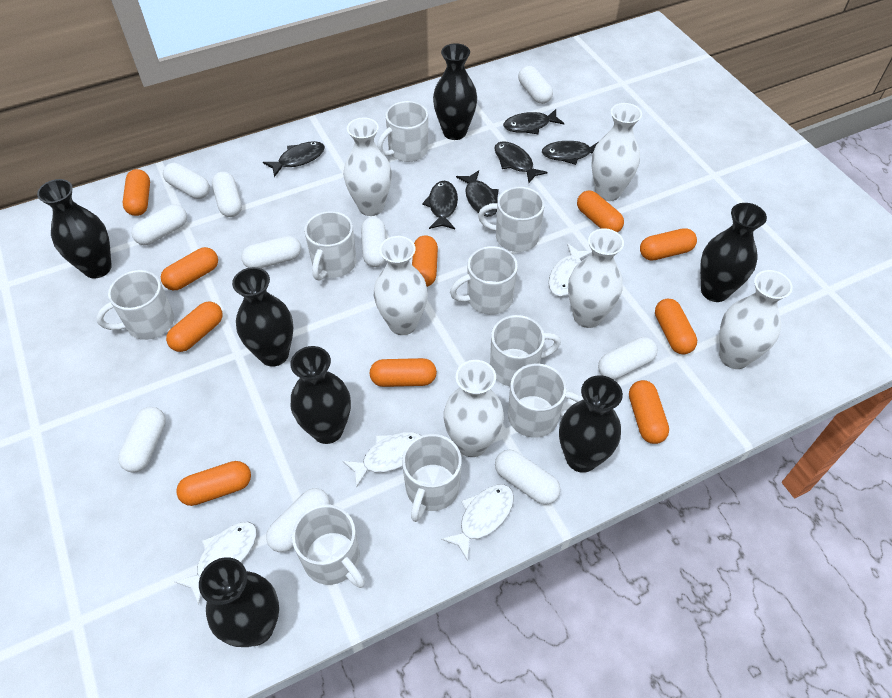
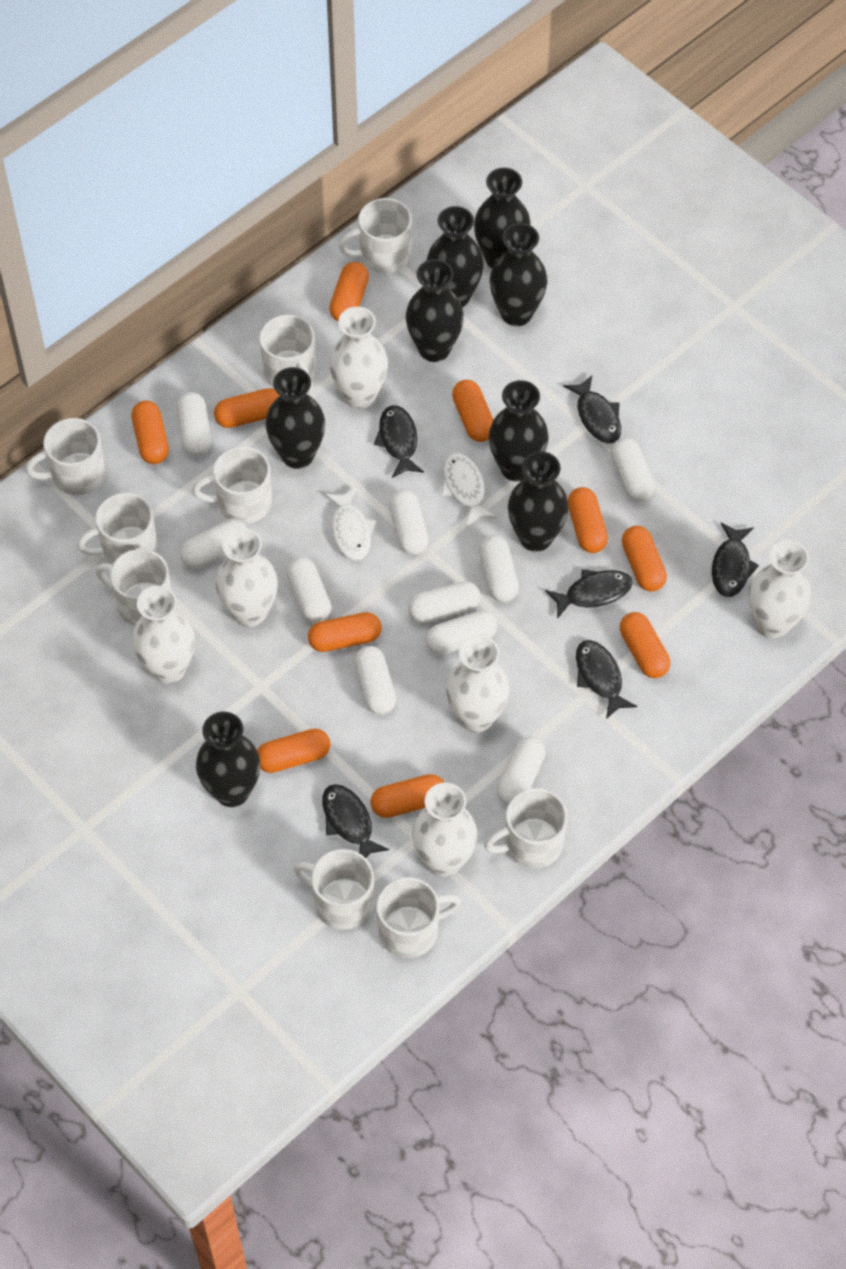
black vase: 7 -> 8
white fish: 4 -> 2

